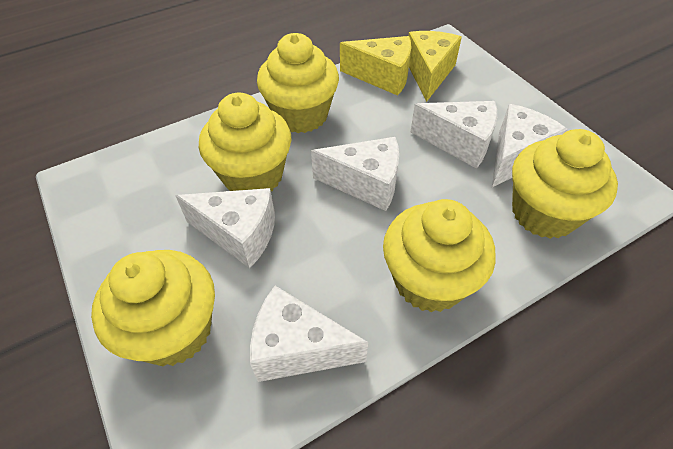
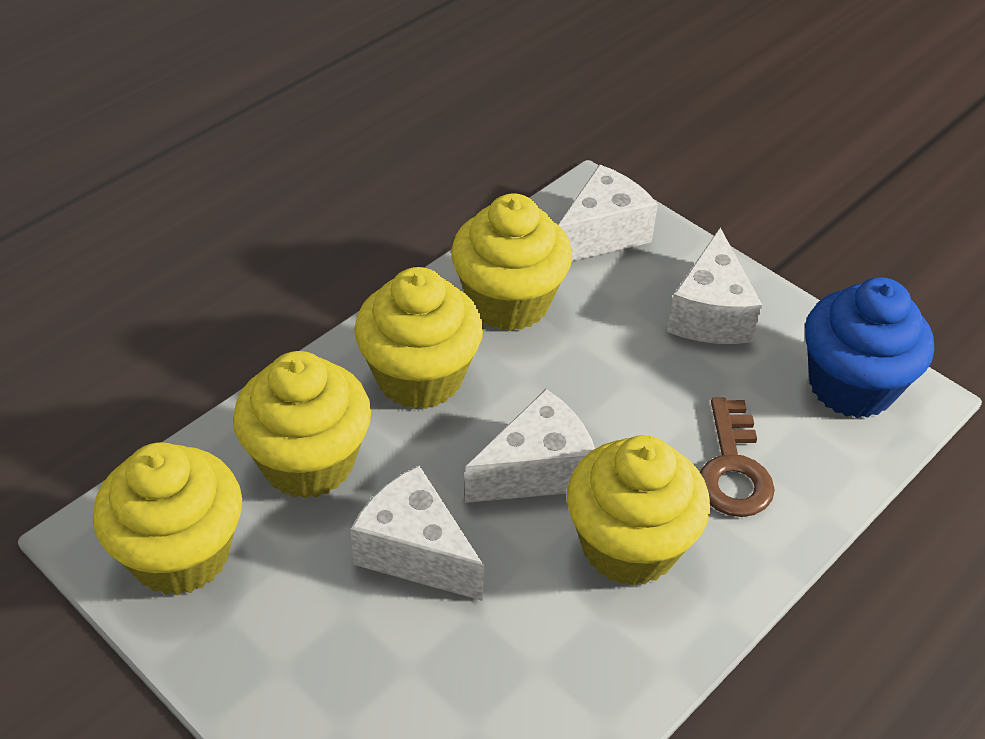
blue cupcake: 0 -> 1
brown key: 0 -> 1
white cheese: 5 -> 4
yellow cheese: 2 -> 0

